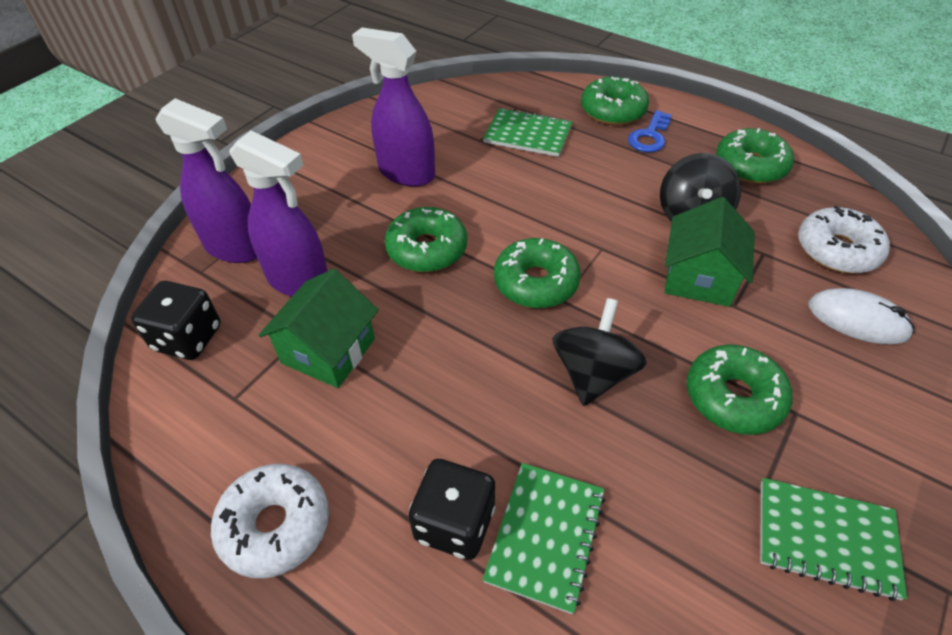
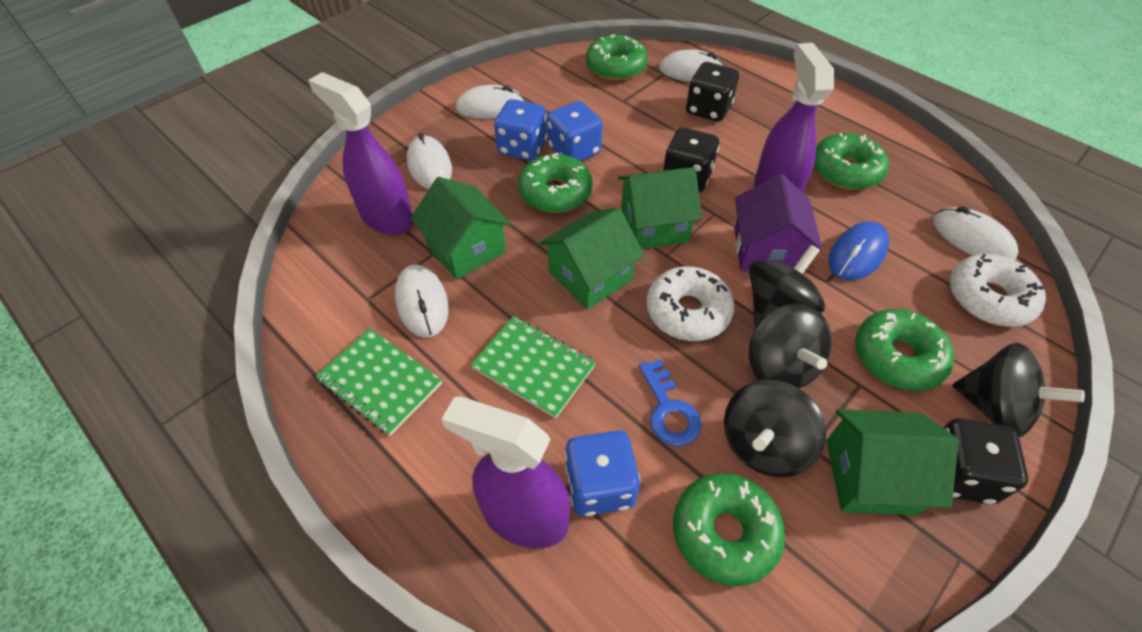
black dice: 2 -> 3
black spinning top: 2 -> 4
blue dice: 0 -> 3
blue mouse: 0 -> 1
green house: 2 -> 4
green notebook: 3 -> 2
purple house: 0 -> 1
white mouse: 1 -> 5

